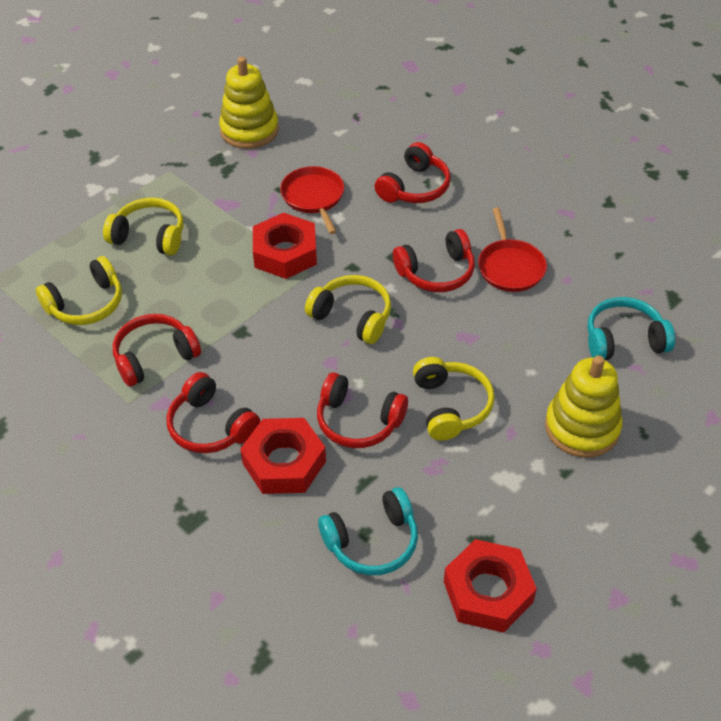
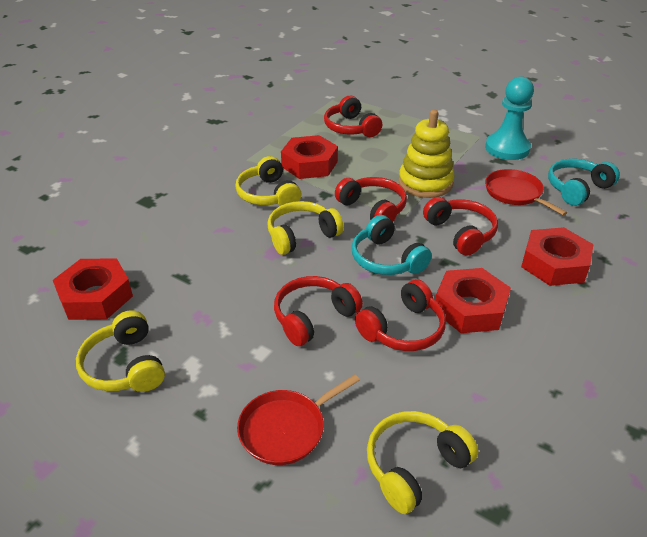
red nut: 3 -> 4
turquoise pawn: 0 -> 1
yellow stacking toy: 2 -> 1

